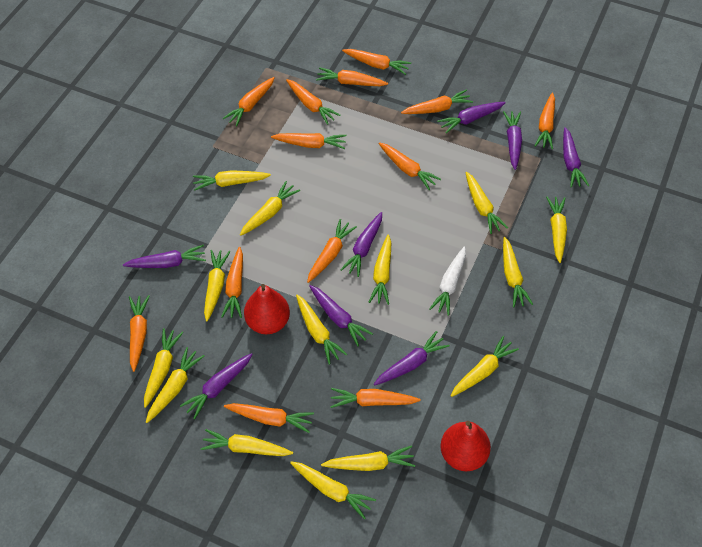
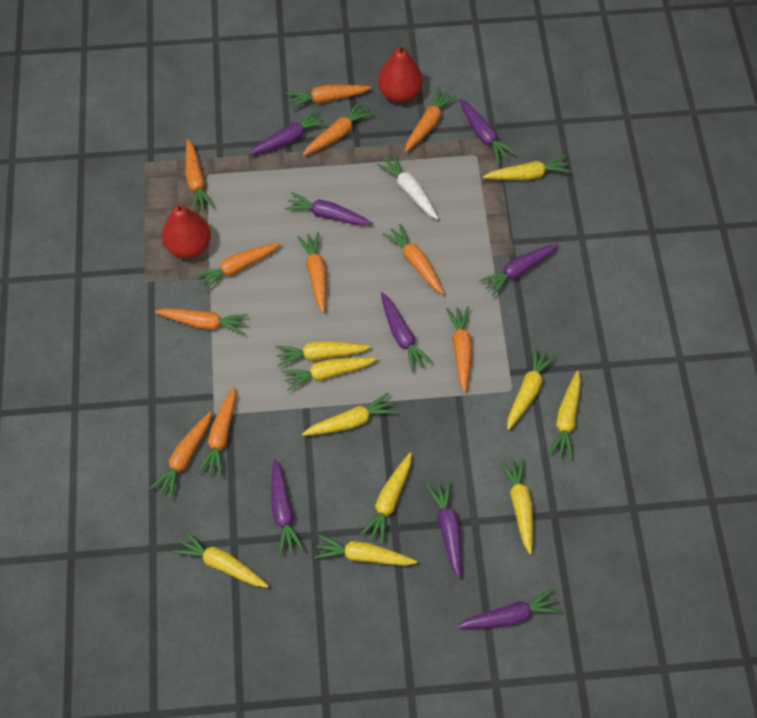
orange carrot: 13 -> 11
yellow carrot: 14 -> 10

